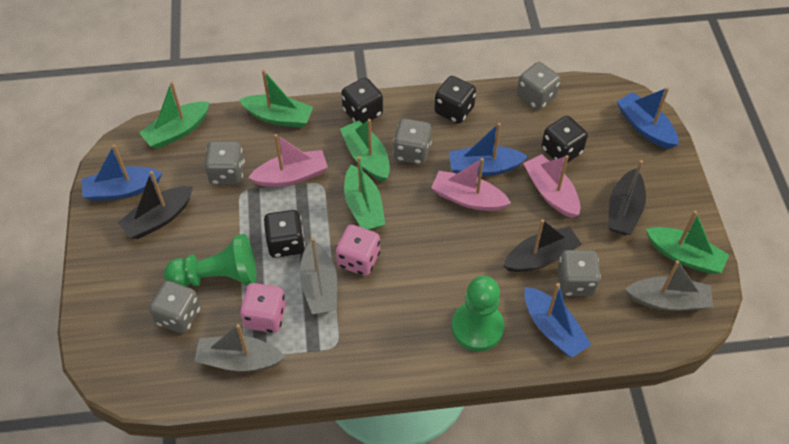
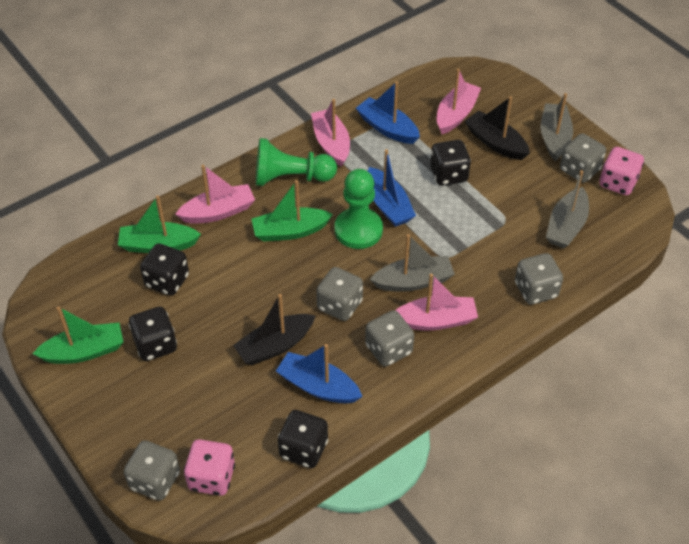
black boat: 3 -> 2
blue boat: 4 -> 3
green boat: 5 -> 3
pink boat: 3 -> 4

